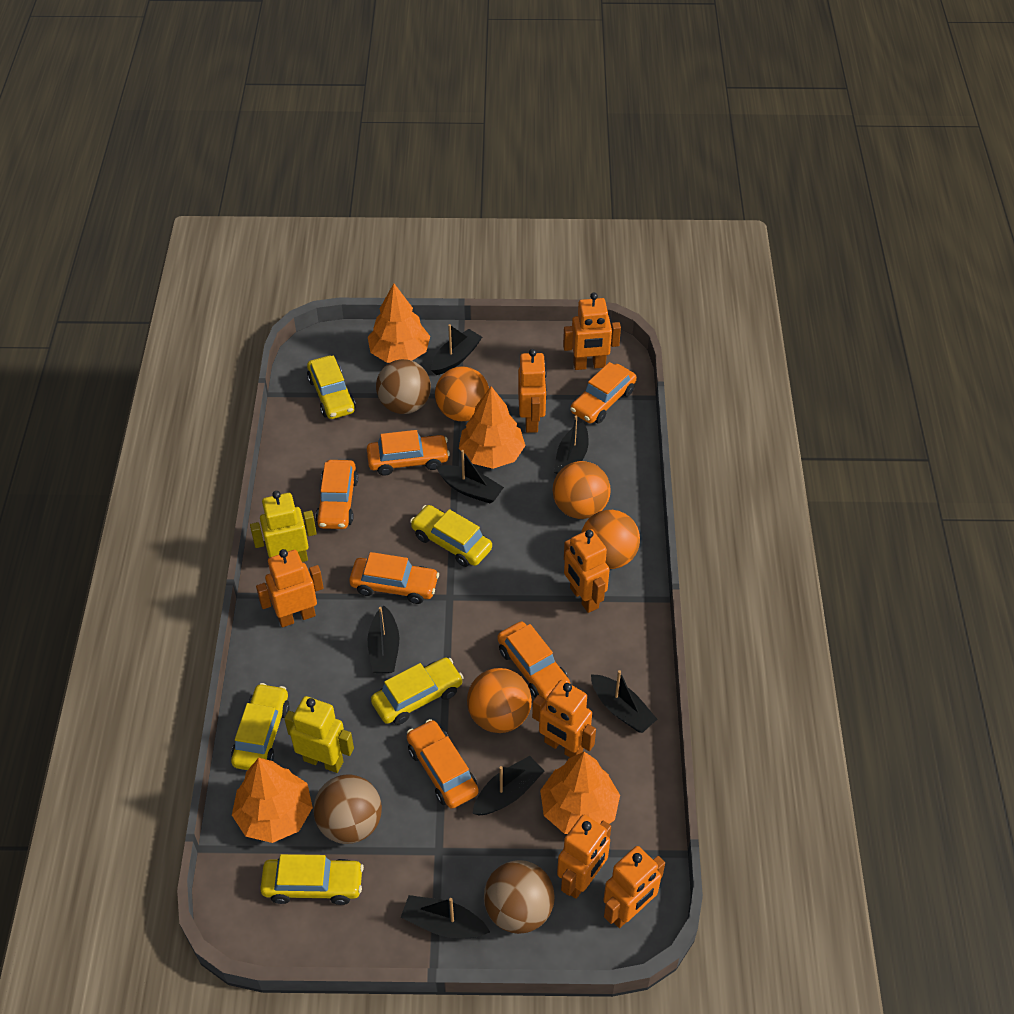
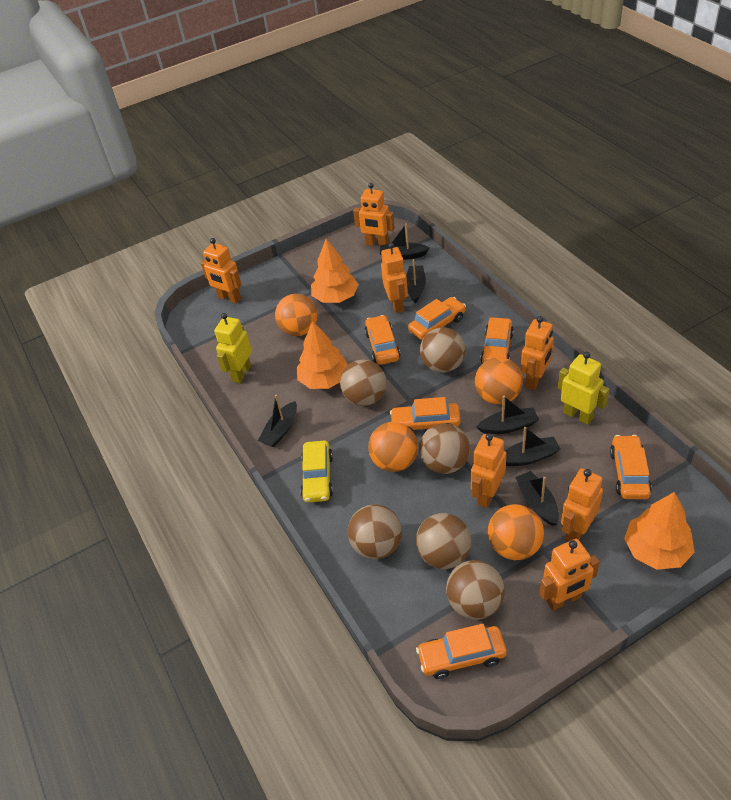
black boat: 7 -> 6
brown ball: 3 -> 6
orange tree: 4 -> 3
yellow car: 5 -> 1

